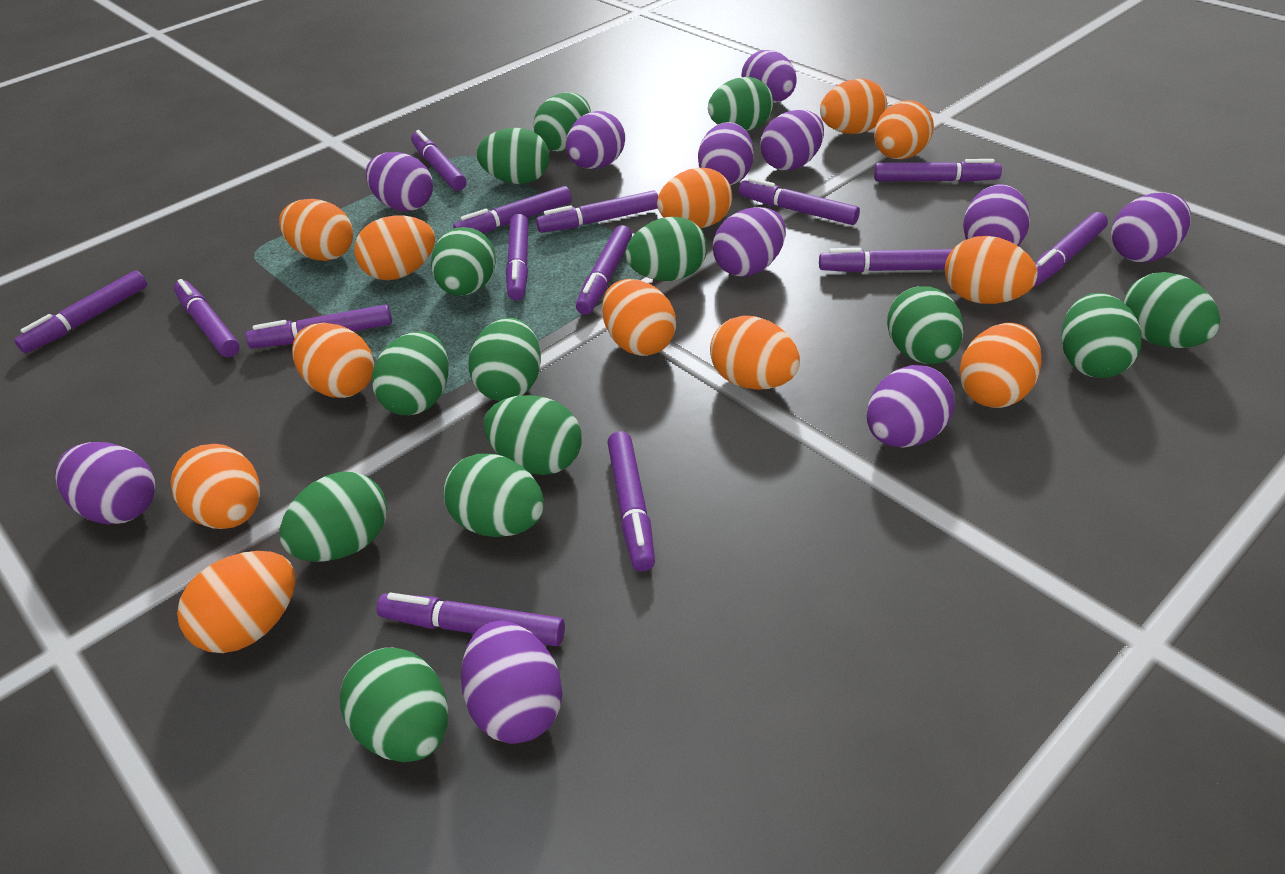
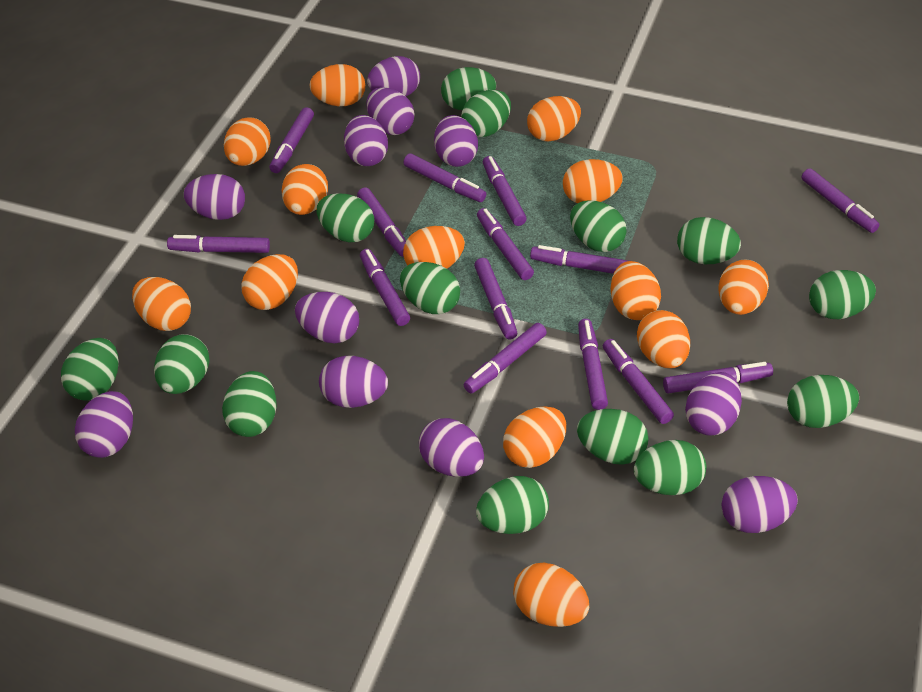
orange egg: 12 -> 13

